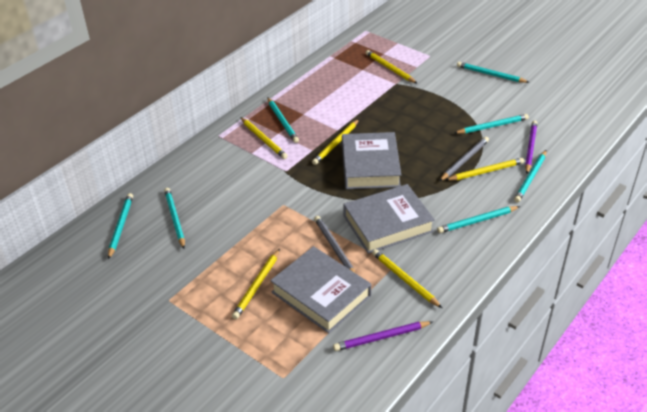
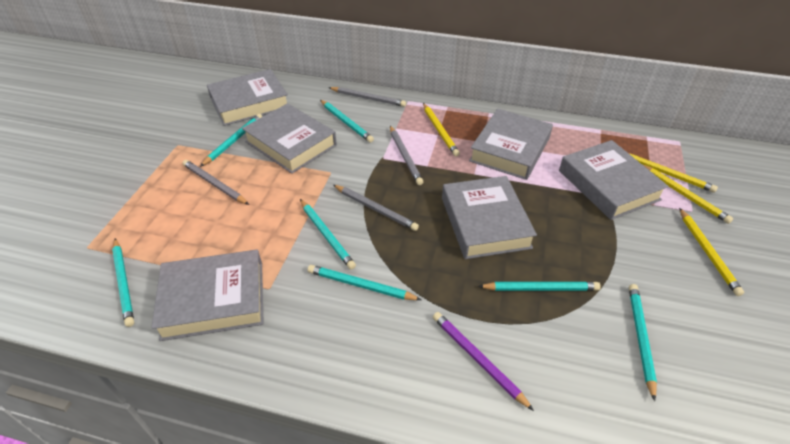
grey book: 3 -> 6
grey pencil: 2 -> 4
purple pencil: 2 -> 1
yellow pencil: 6 -> 4

